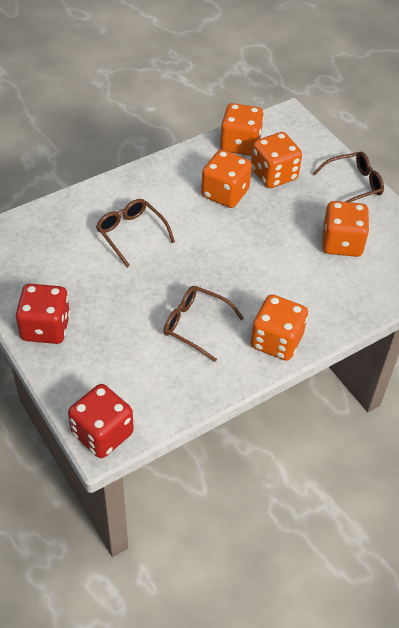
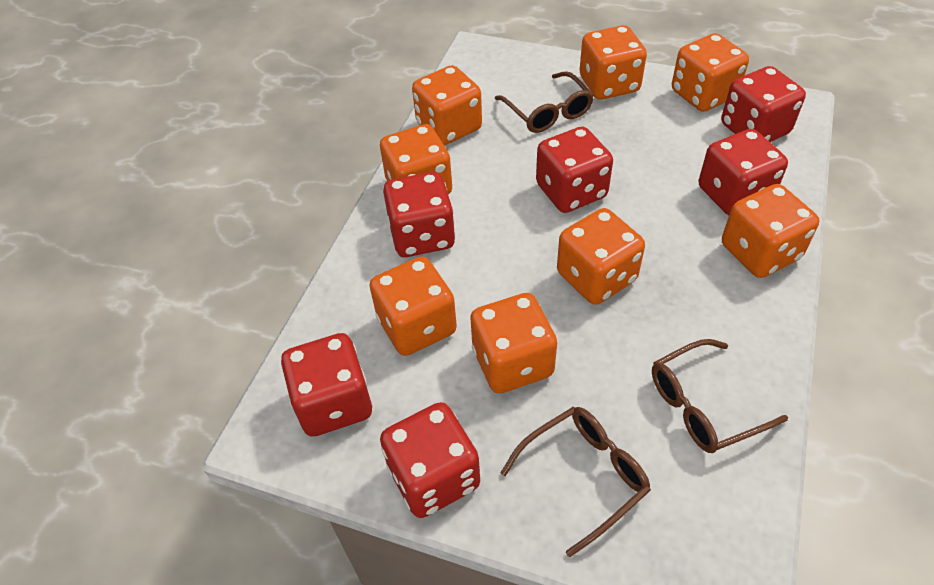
orange dice: 5 -> 8
red dice: 2 -> 6

